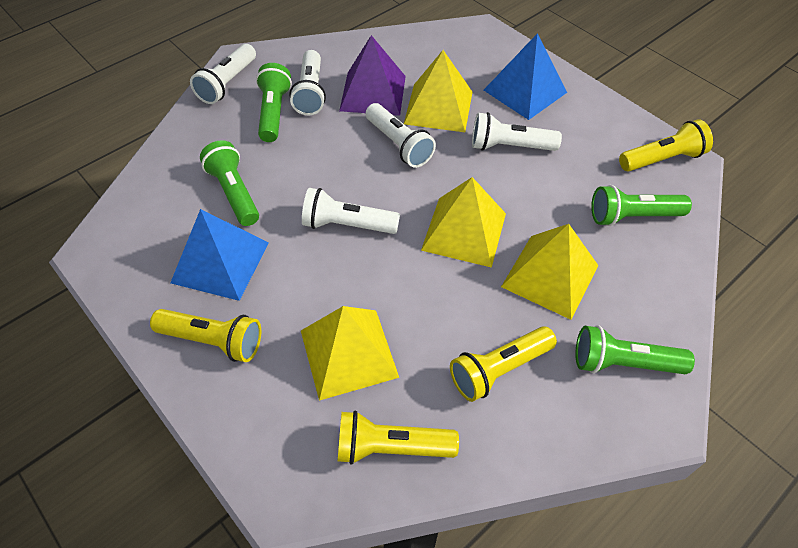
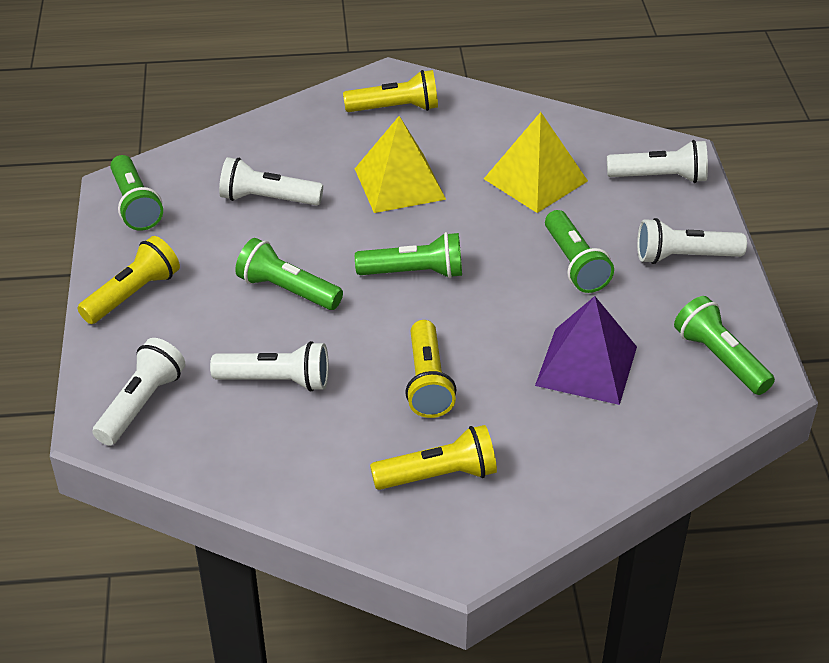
blue pyramid: 2 -> 0
green flashlight: 4 -> 5
yellow pyramid: 4 -> 2

